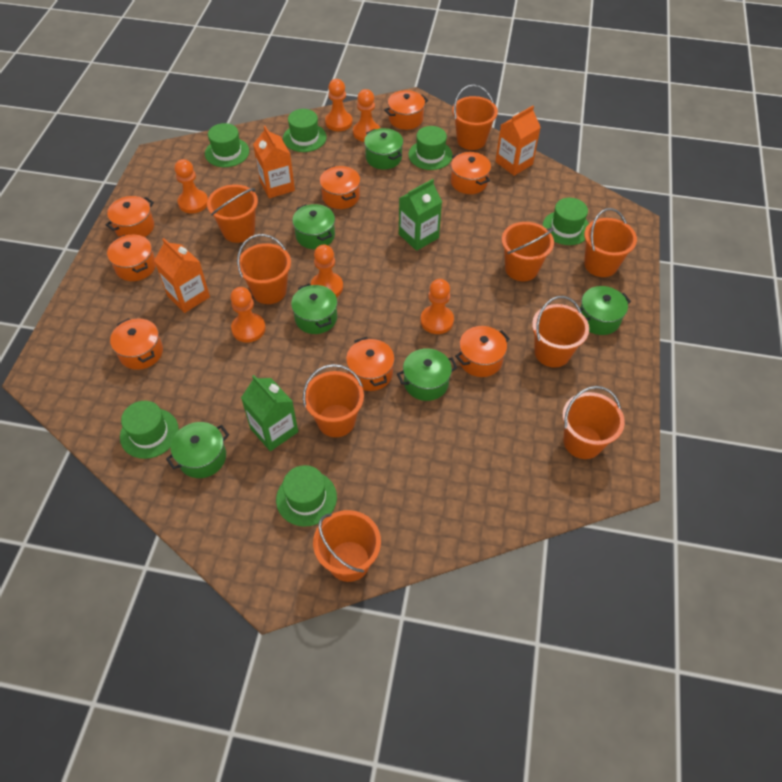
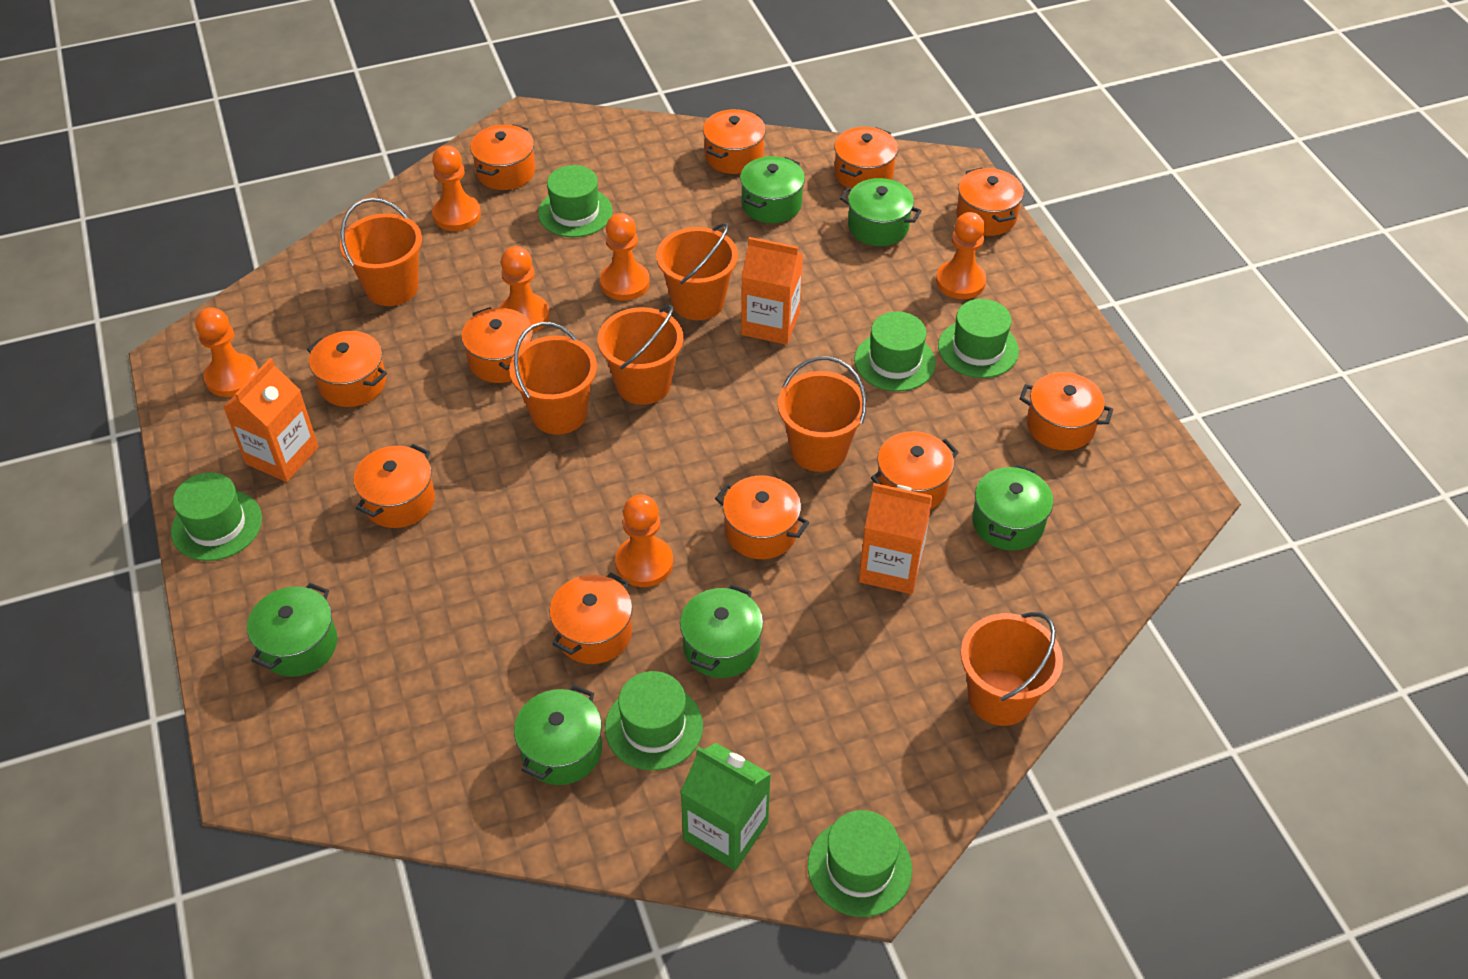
green carton: 2 -> 1
orange bucket: 9 -> 6
orange pot: 8 -> 11

